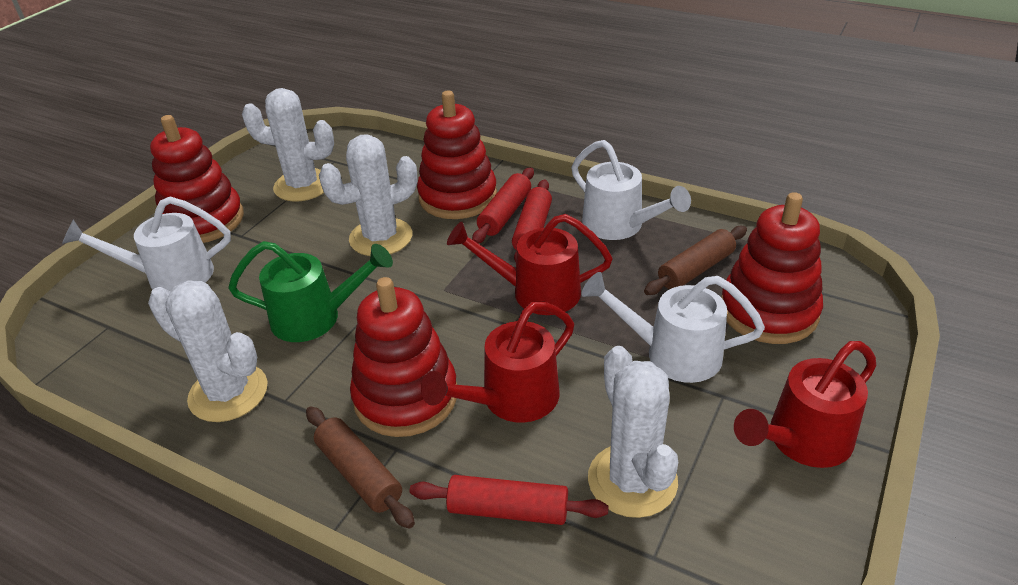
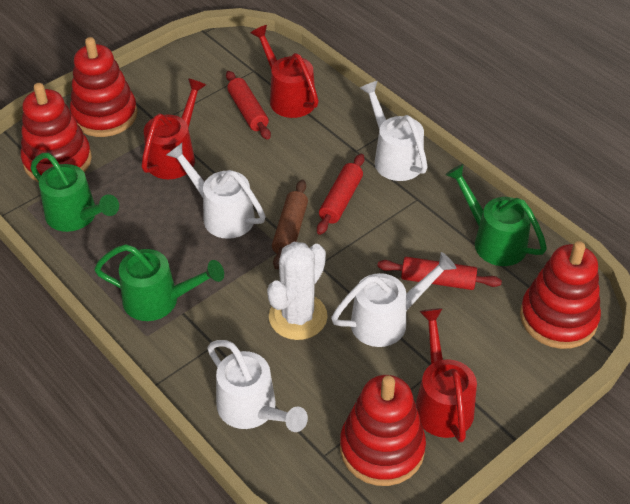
brown rolling pin: 2 -> 1
green watering can: 1 -> 3
white cactus: 4 -> 1
white watering can: 3 -> 4

